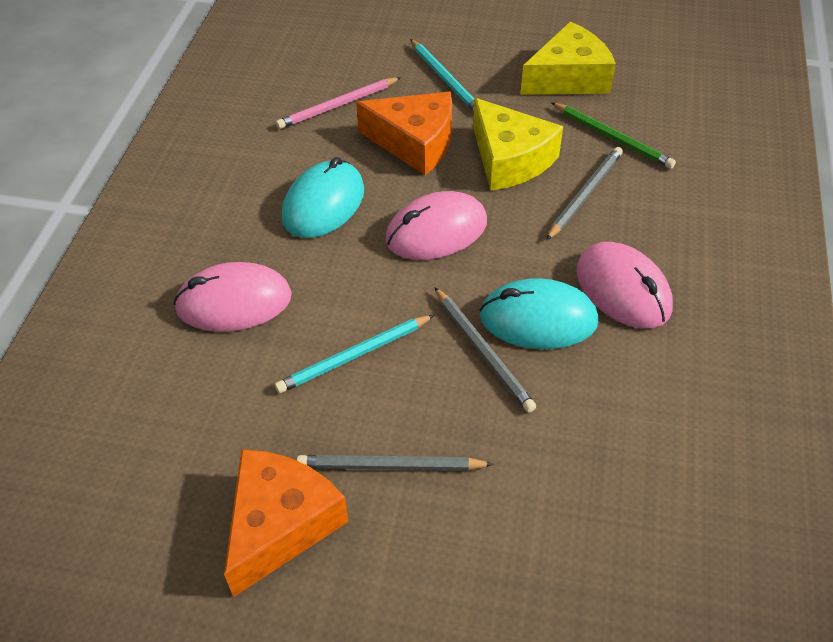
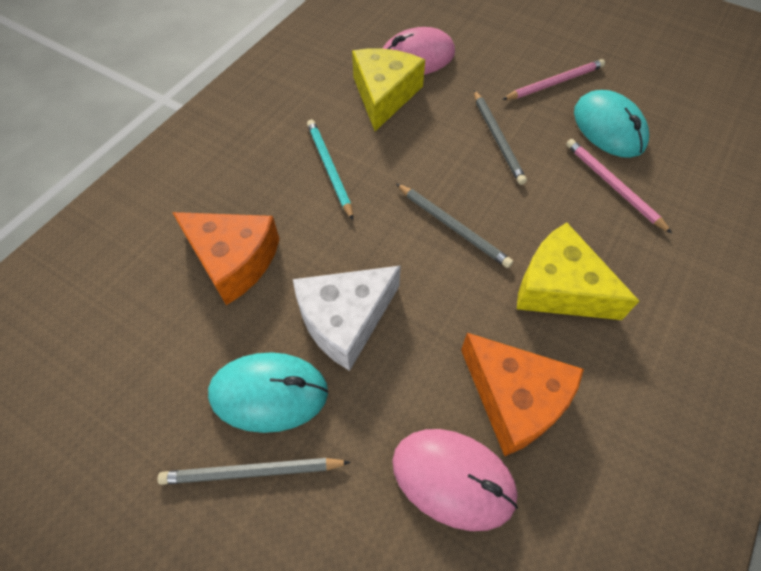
green pencil: 1 -> 0
pink mouse: 3 -> 2
pink pencil: 1 -> 2
turquoise pencil: 2 -> 1
white cheese: 0 -> 1

